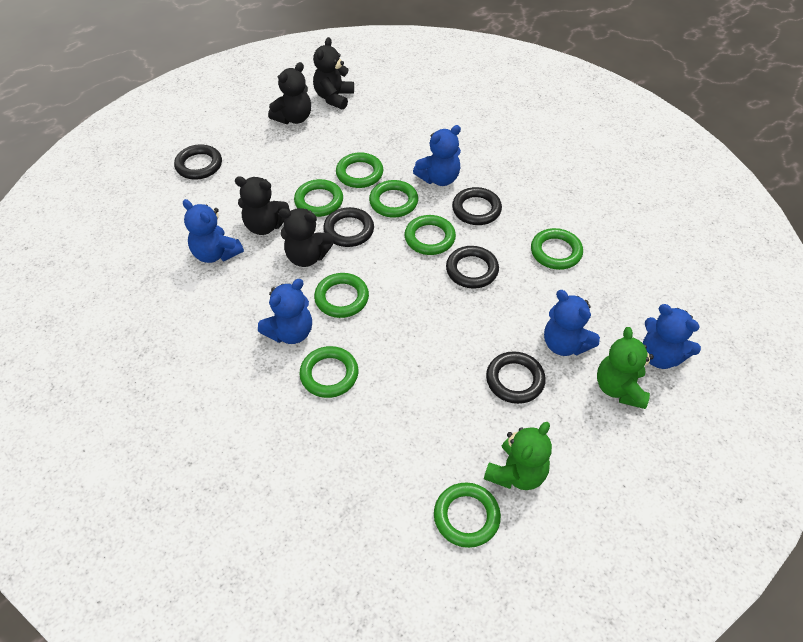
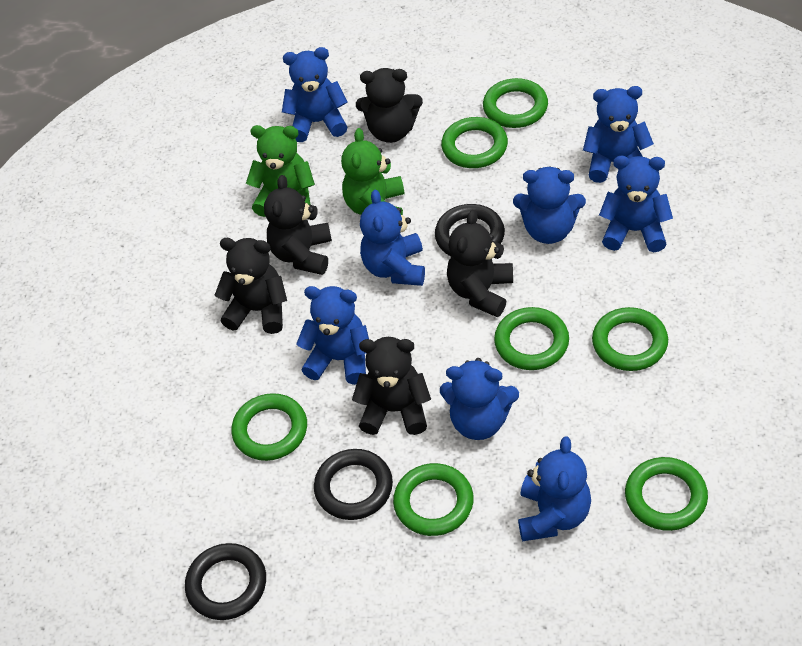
black ring: 5 -> 3
black teddy bear: 4 -> 5
blue teddy bear: 5 -> 8
green ring: 8 -> 7

